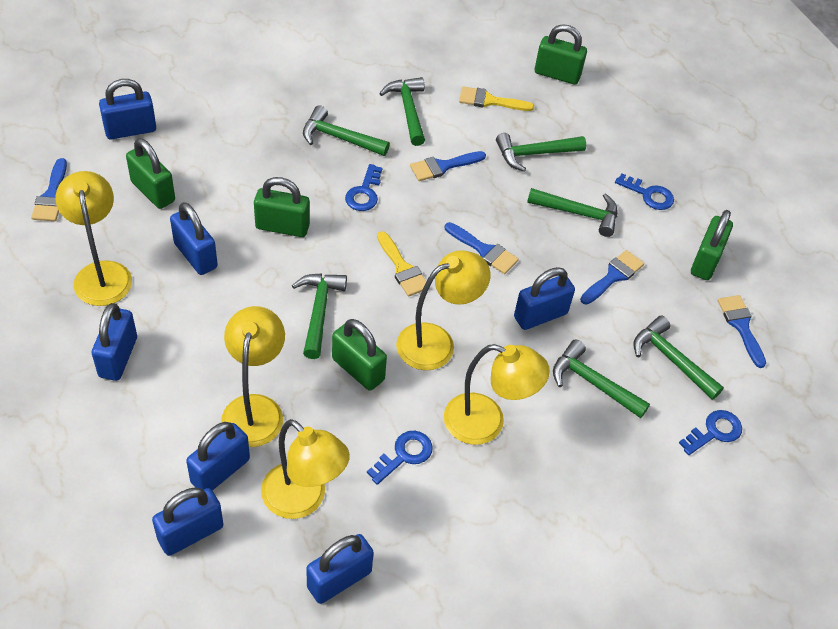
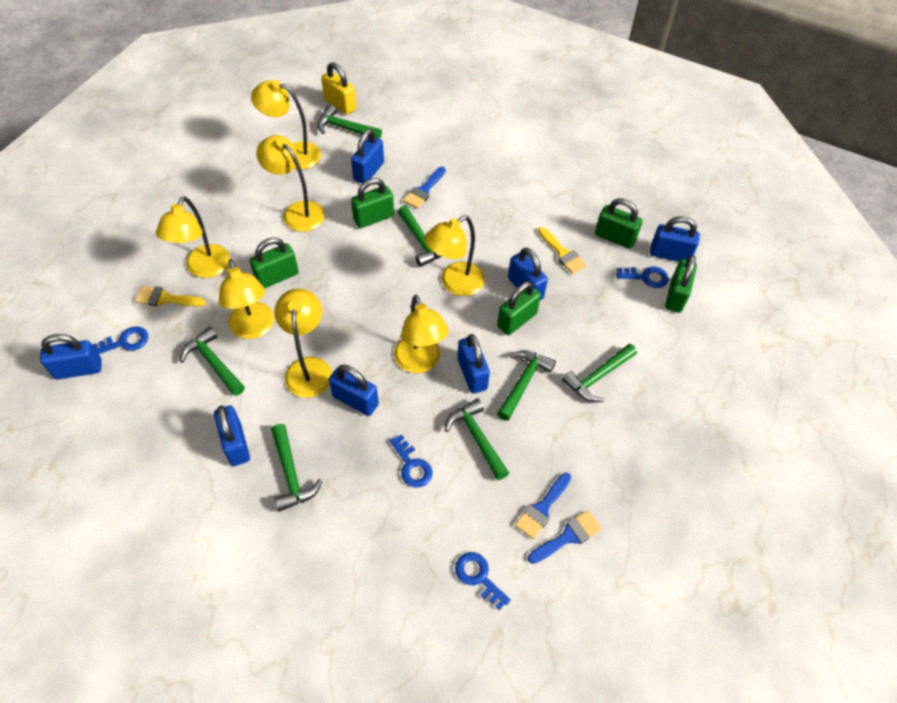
blue brush: 5 -> 3
yellow lamp: 5 -> 7
yellow padlock: 0 -> 1

